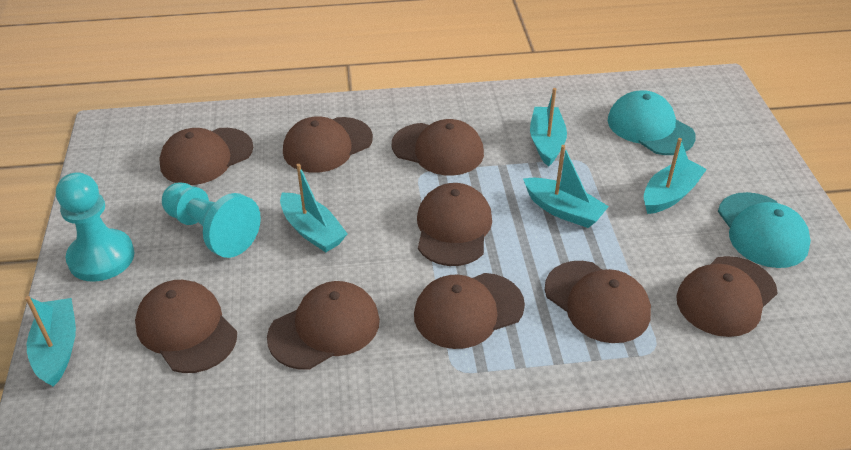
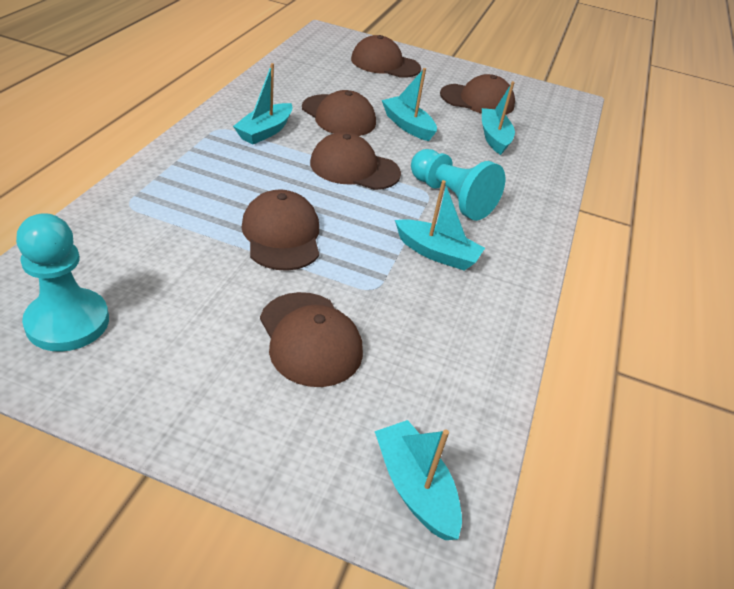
brown cap: 9 -> 6
turquoise cap: 2 -> 0

